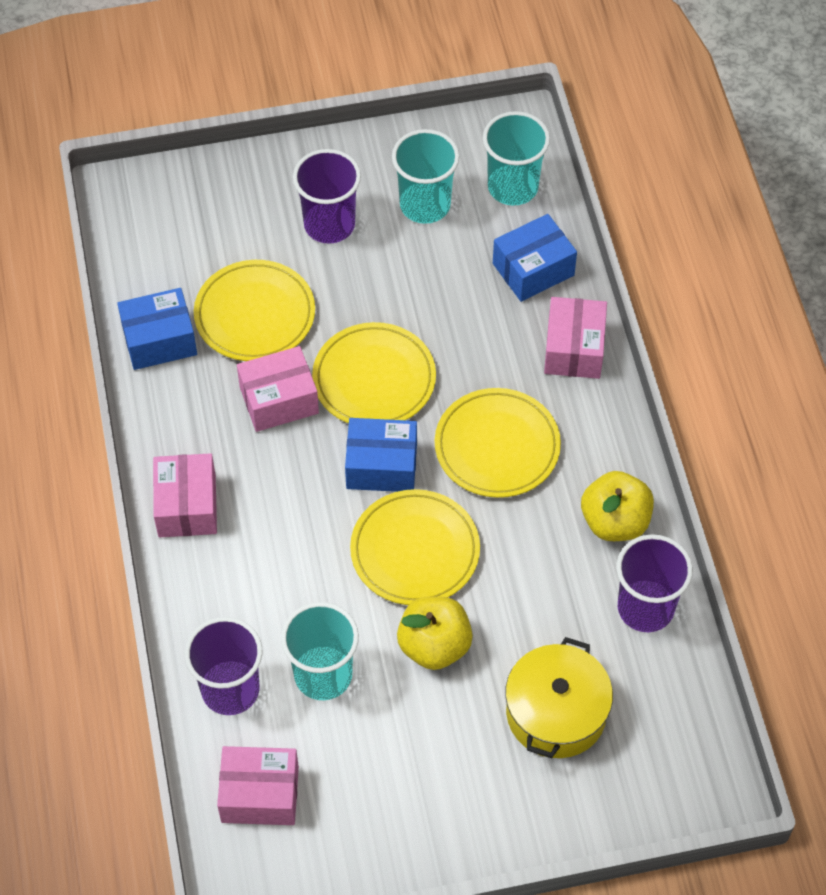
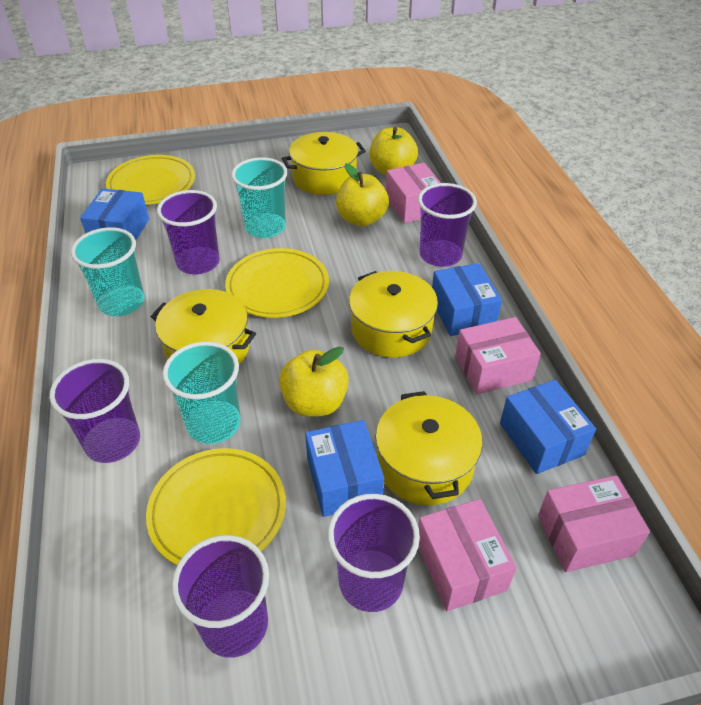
blue box: 3 -> 4
purple cup: 3 -> 5
yellow apple: 2 -> 3
yellow plate: 4 -> 3
yellow pot: 1 -> 4

